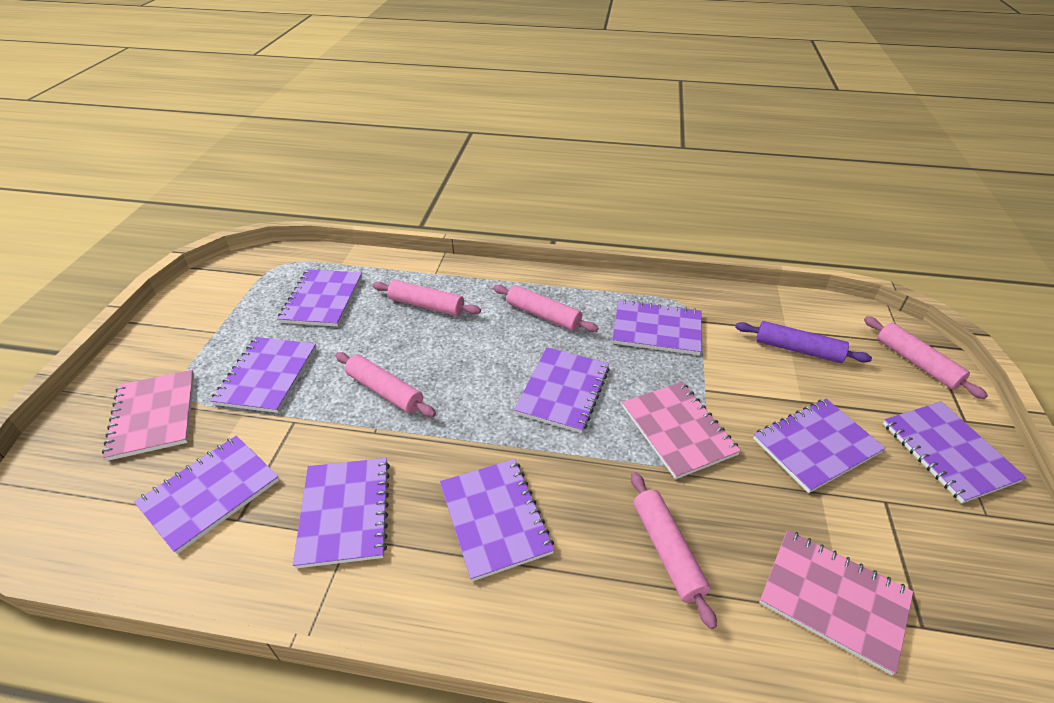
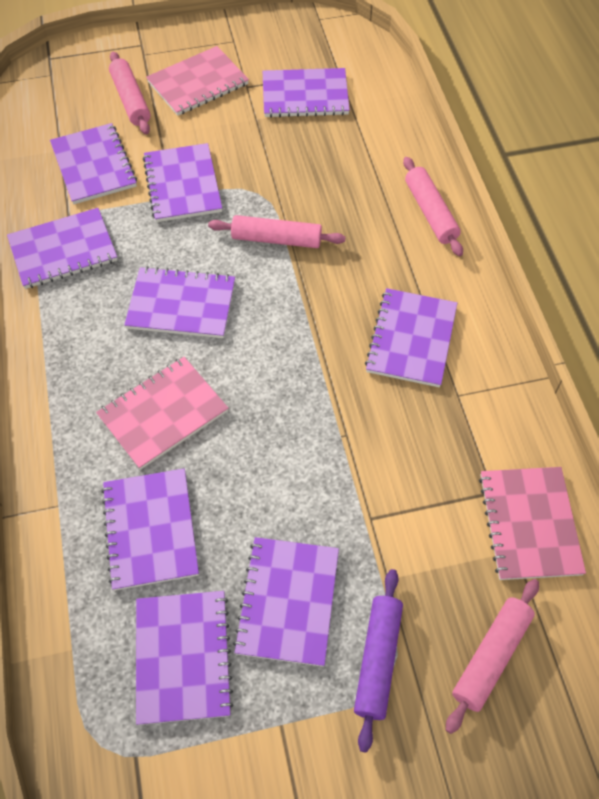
pink rolling pin: 5 -> 4

